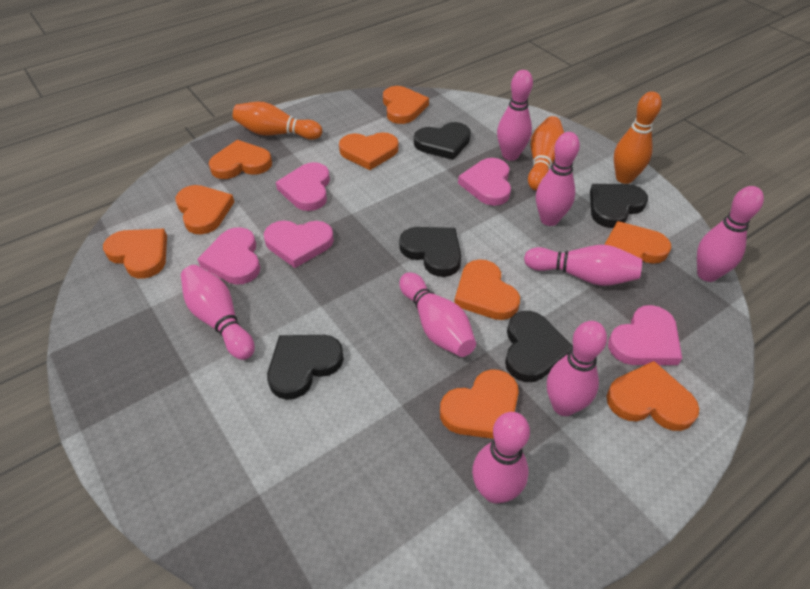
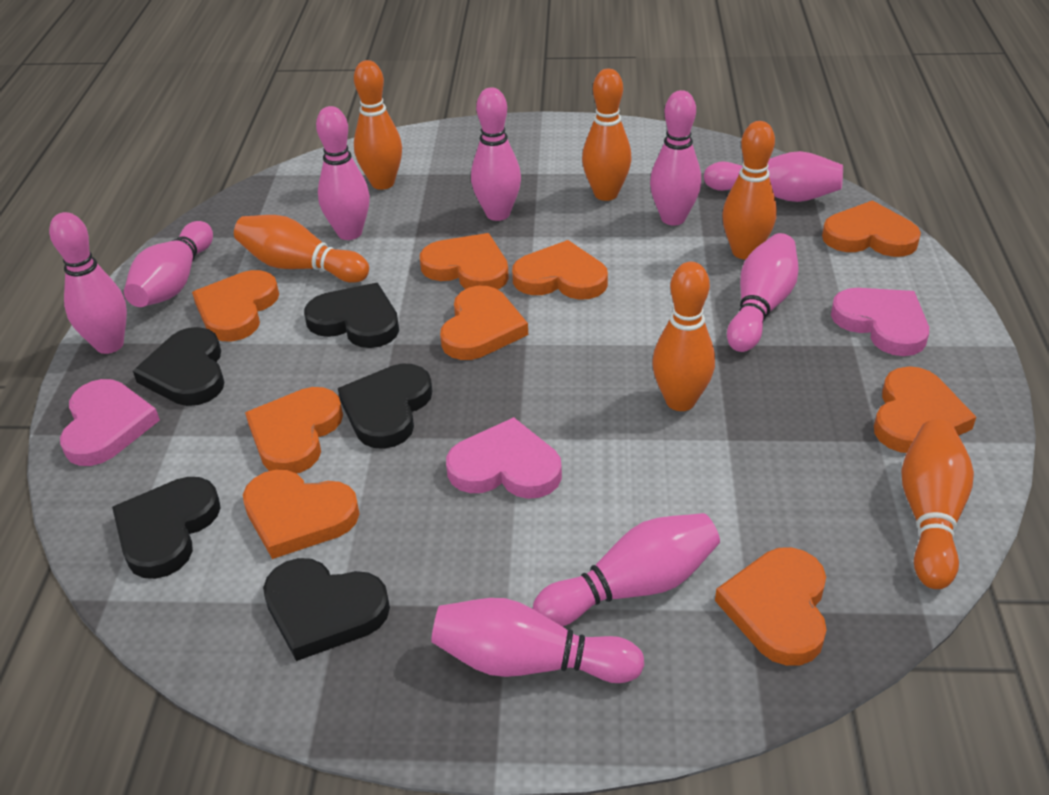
orange bowling pin: 3 -> 6
pink bowling pin: 8 -> 9
pink heart: 5 -> 3

